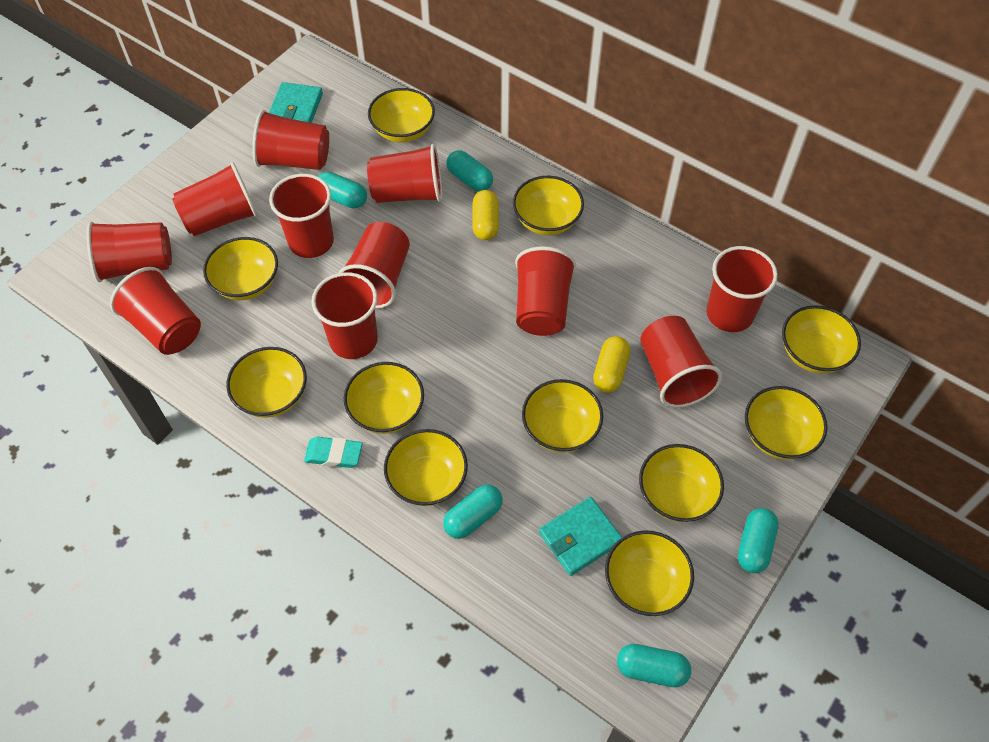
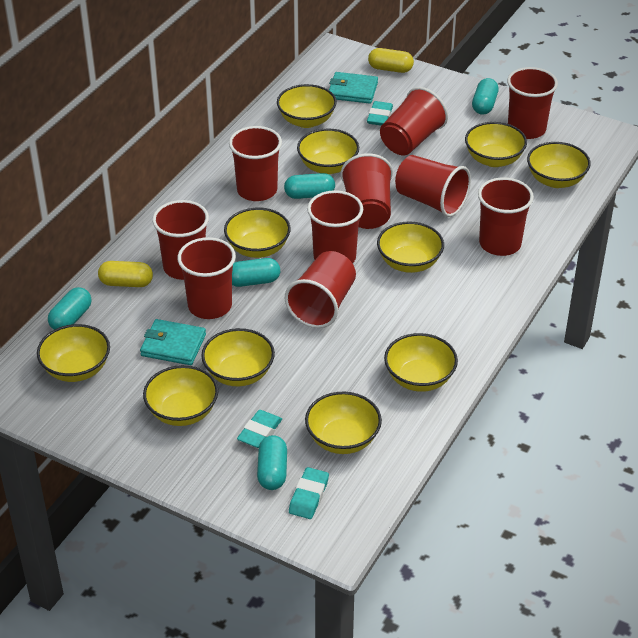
red cup: 11 -> 10
turquoise eraser: 1 -> 3

